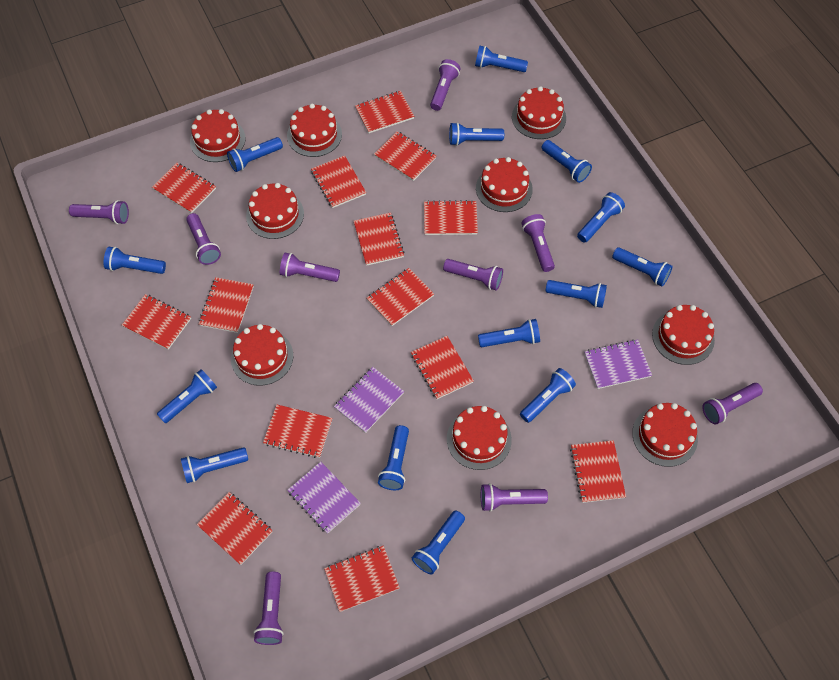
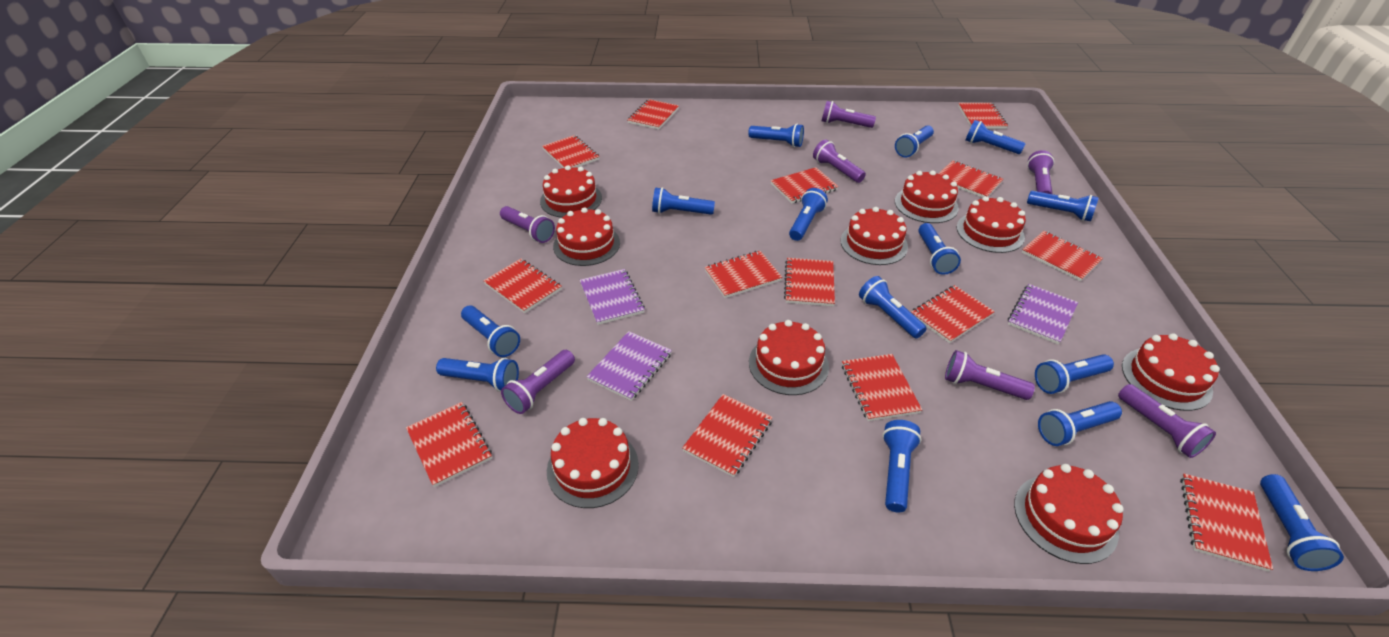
purple flashlight: 9 -> 7

